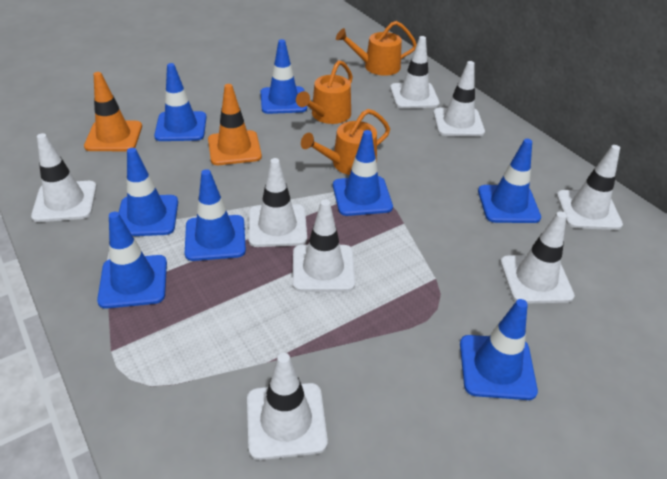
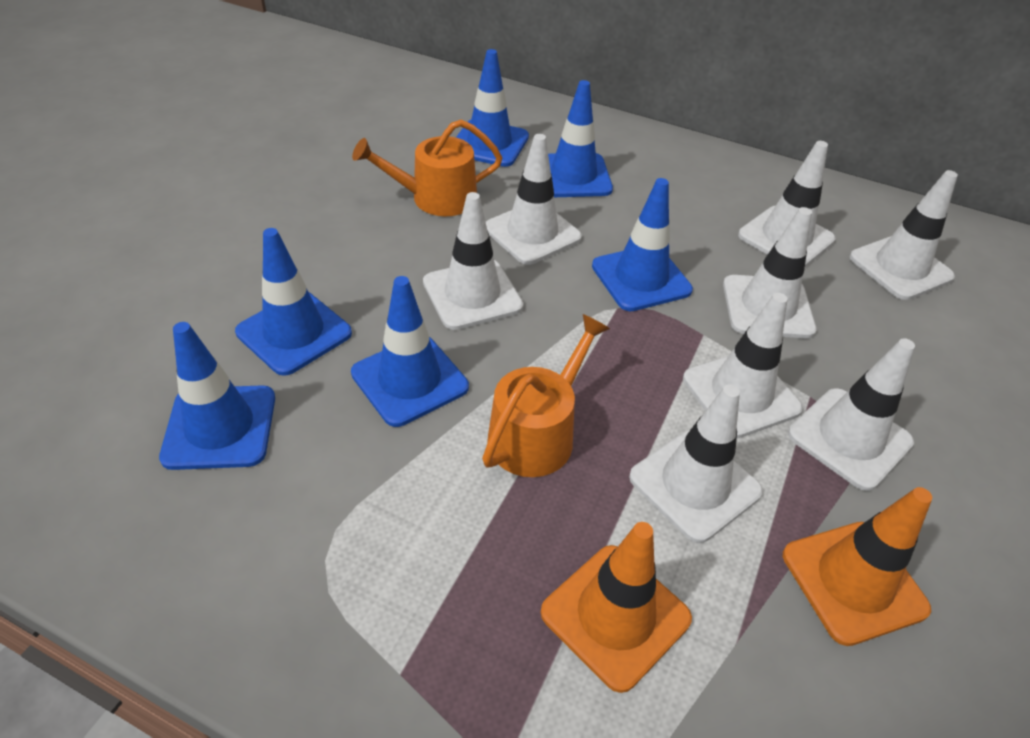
blue traffic cone: 8 -> 6
orange watering can: 3 -> 2

